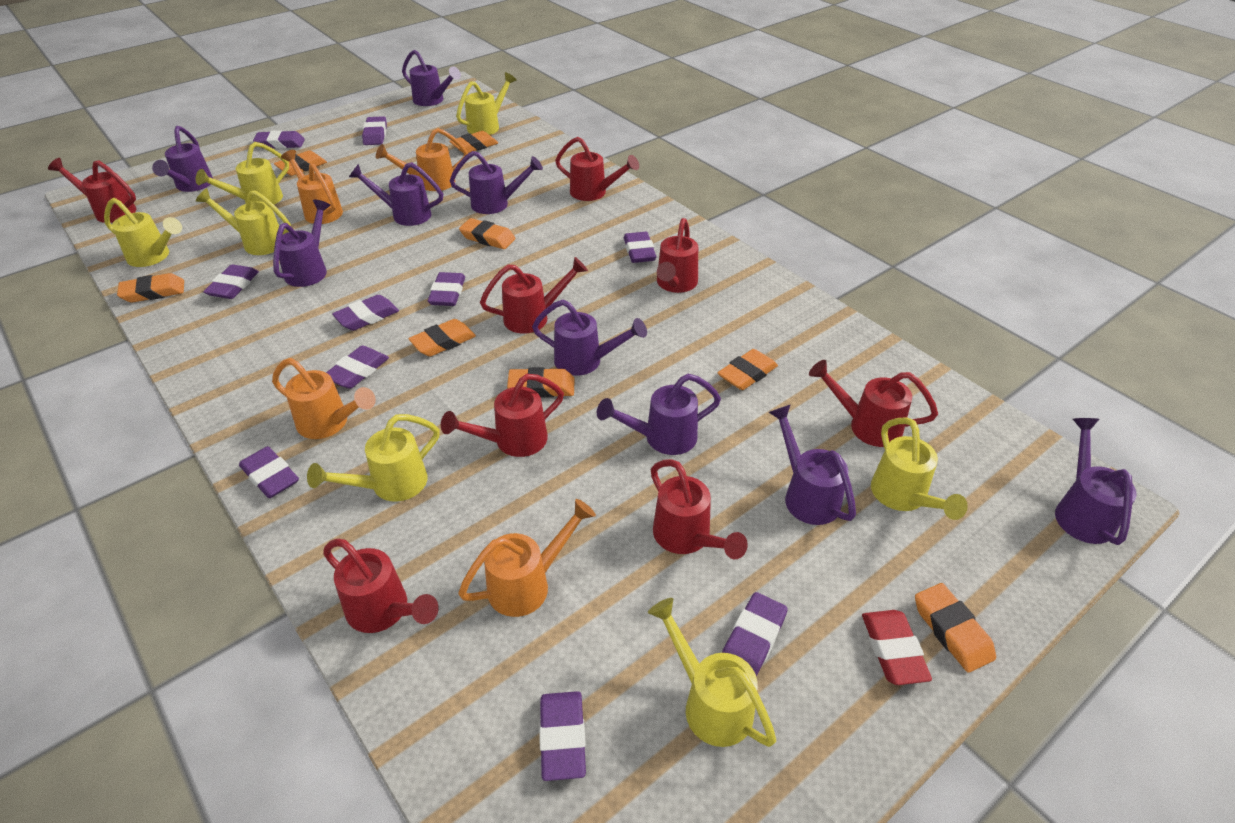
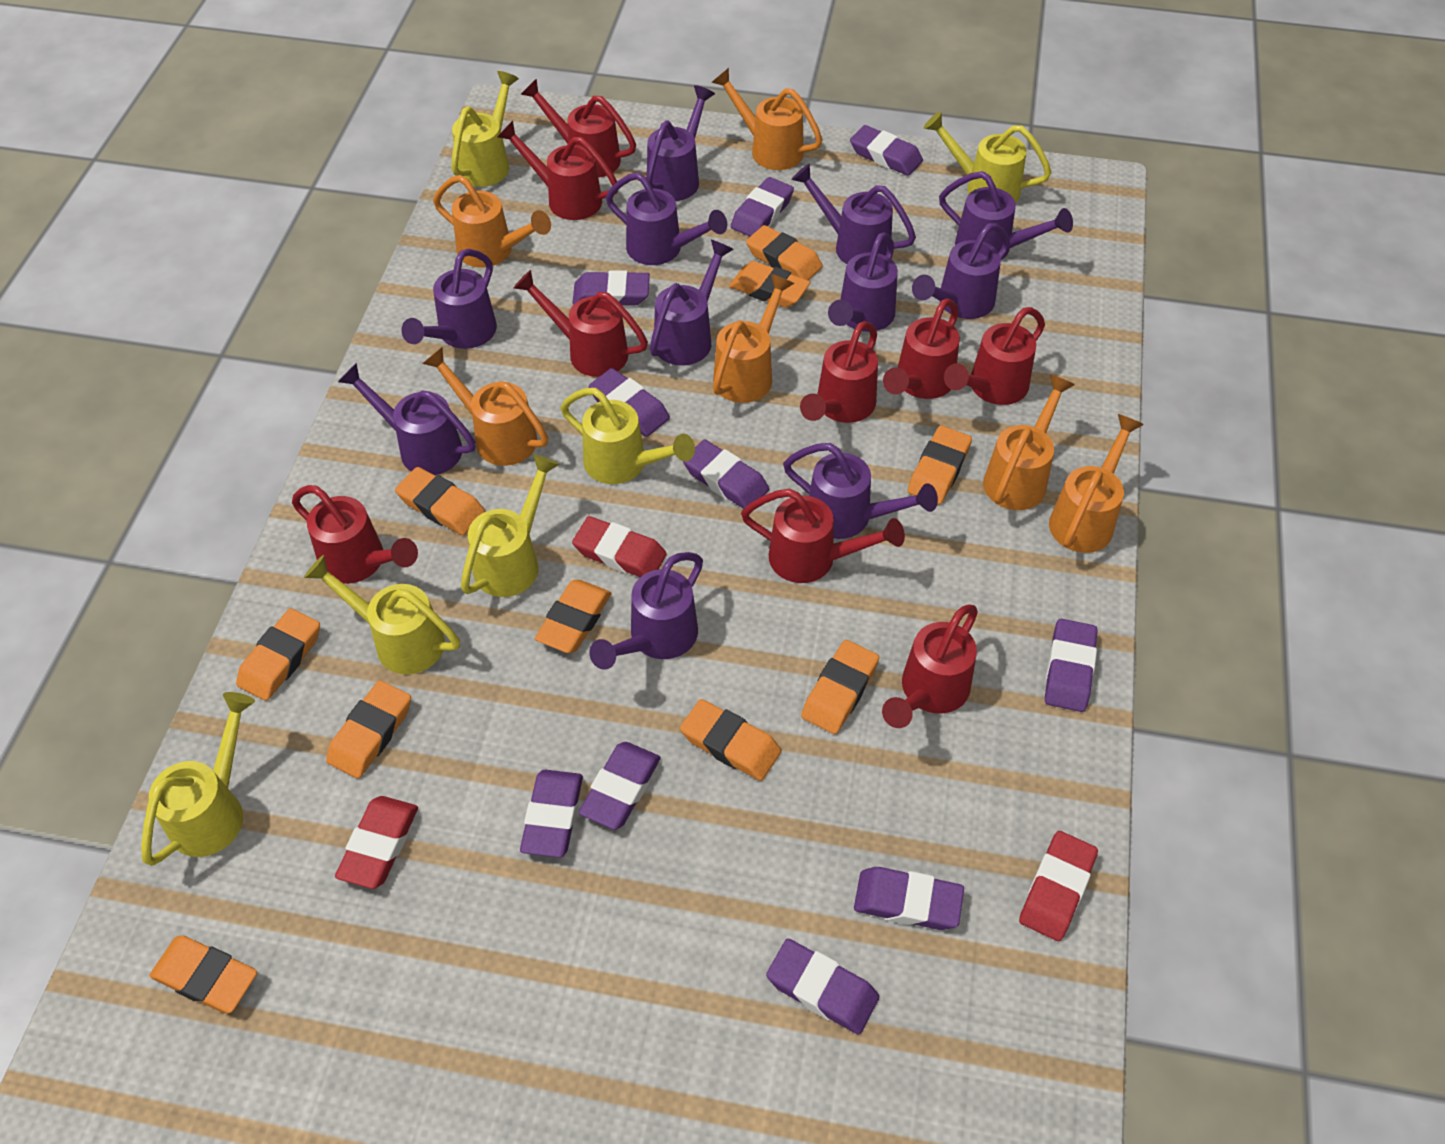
orange eraser: 8 -> 10
orange watering can: 4 -> 6
purple watering can: 9 -> 11
red eraser: 1 -> 3
red watering can: 8 -> 9
yellow watering can: 7 -> 6

